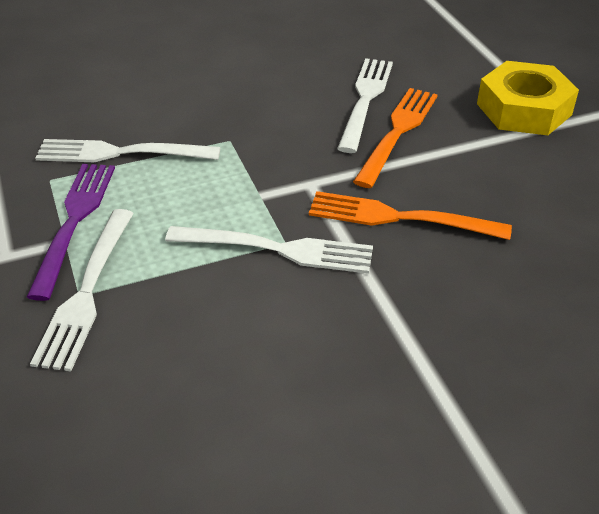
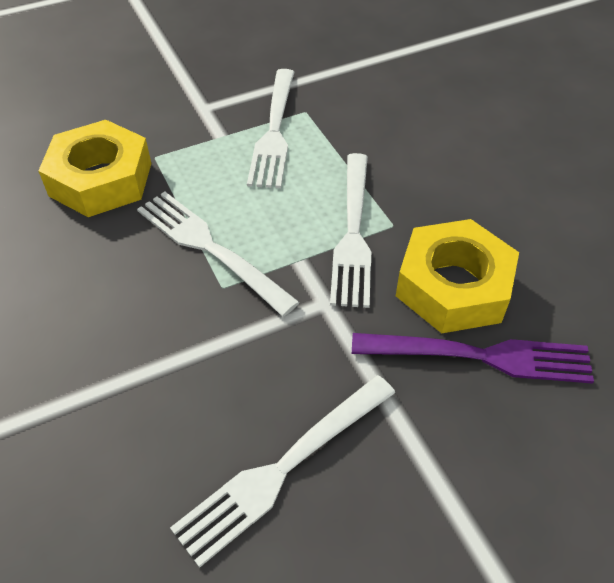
orange fork: 2 -> 0
yellow nut: 1 -> 2

